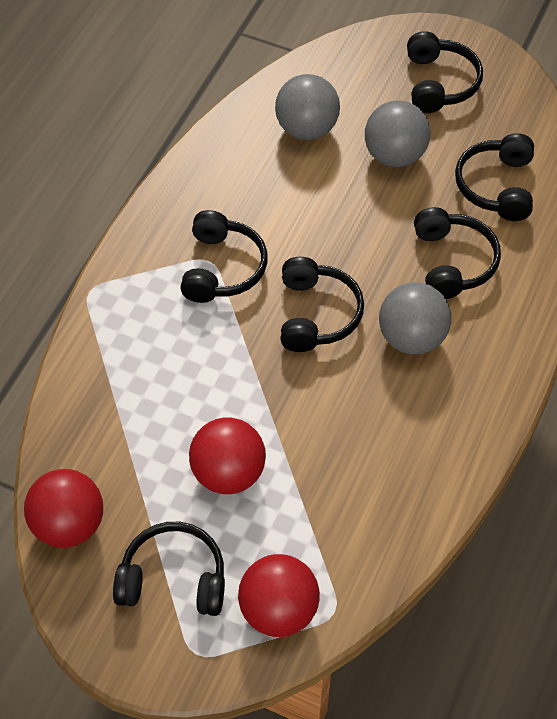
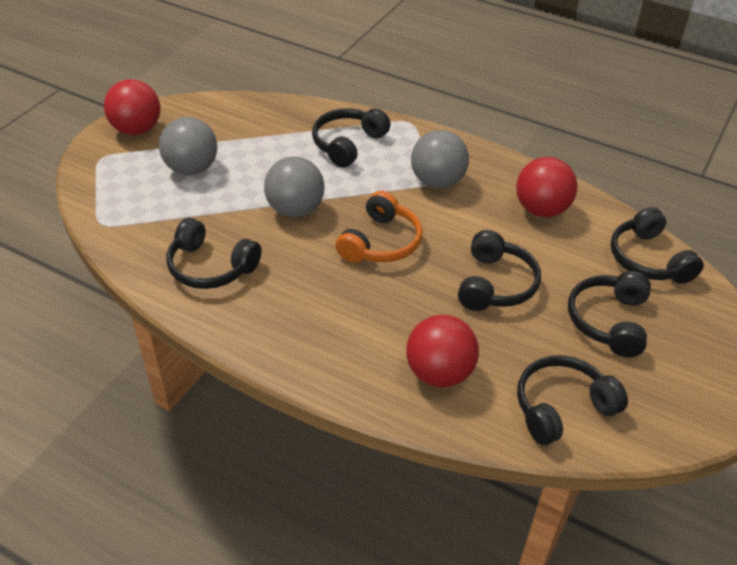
orange headphones: 0 -> 1

